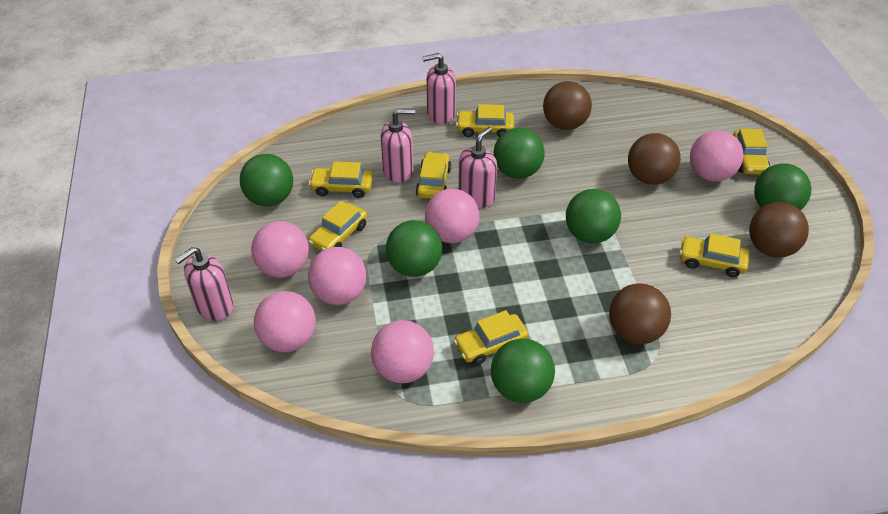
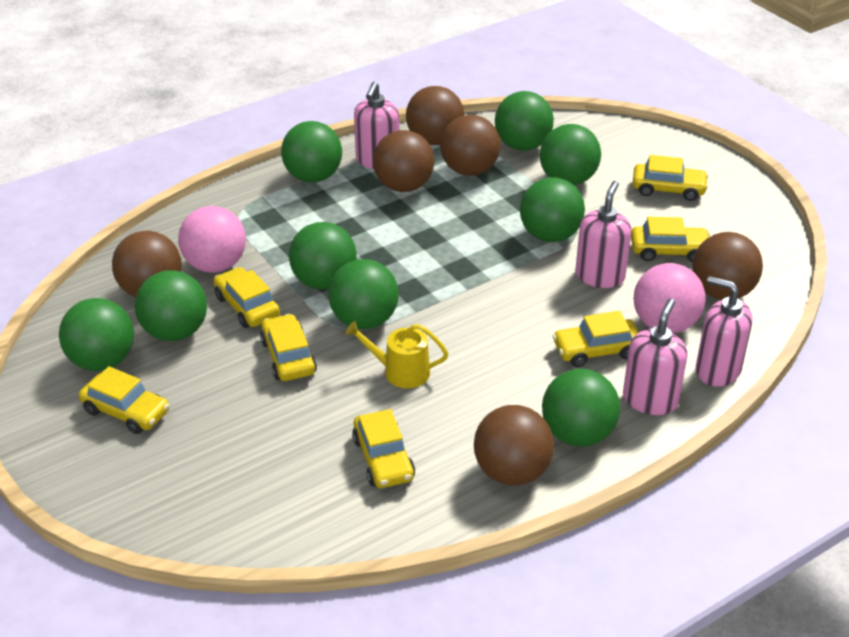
brown ball: 4 -> 6
green ball: 6 -> 9
pink ball: 6 -> 2
yellow watering can: 0 -> 1

